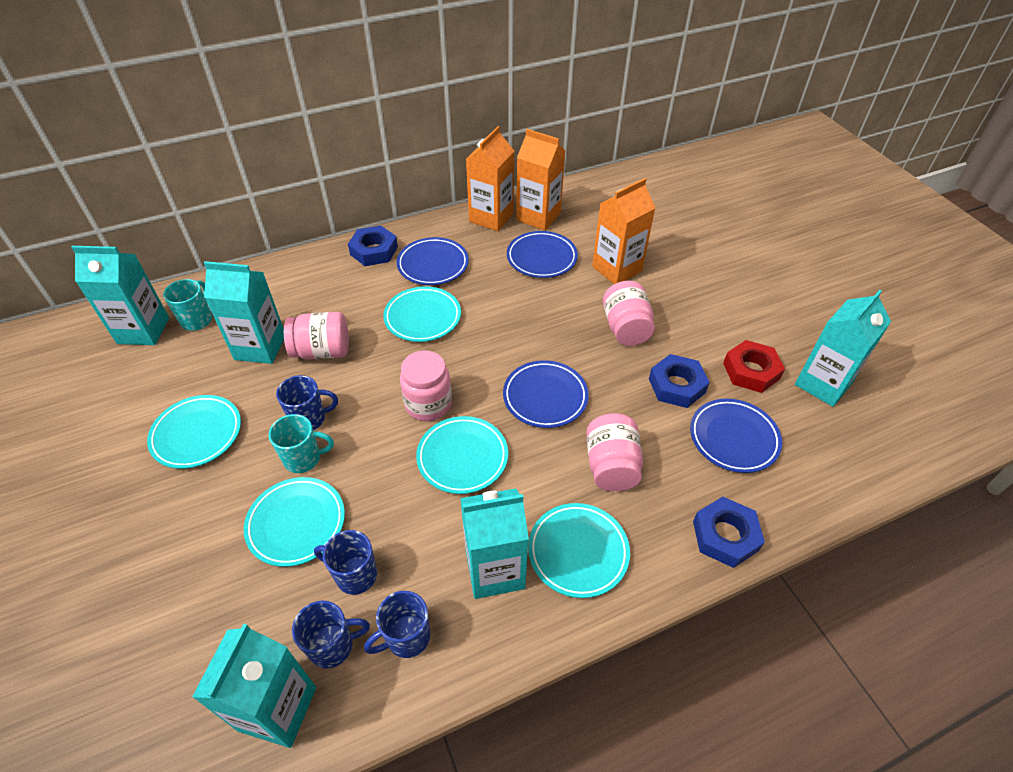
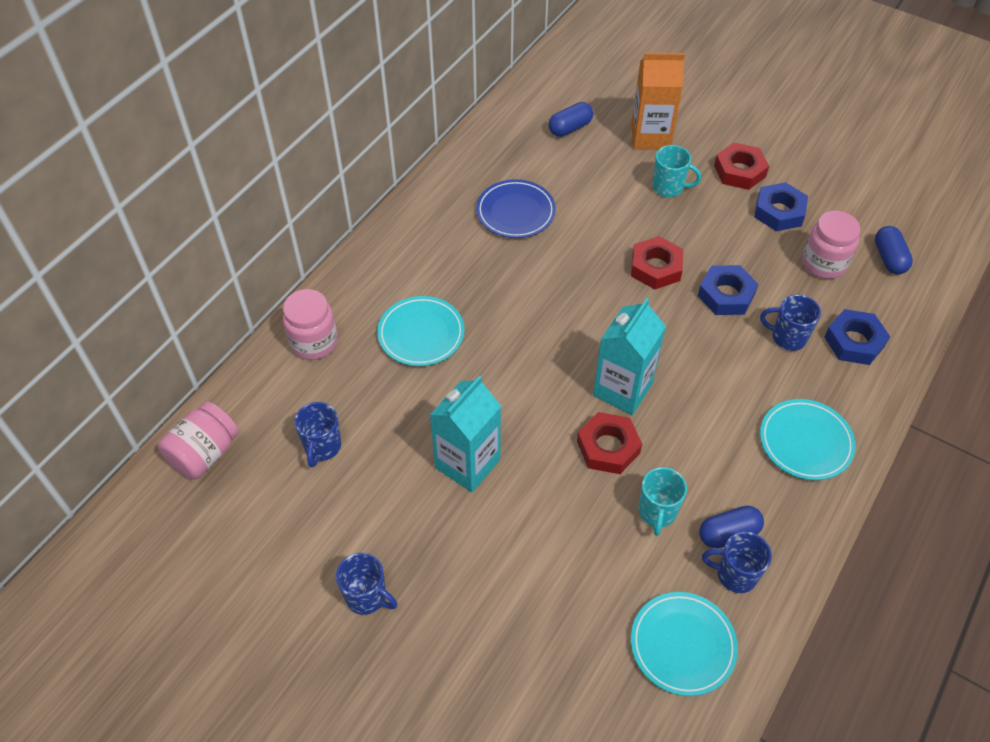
blue capsule: 0 -> 3
blue plate: 4 -> 1
orange carton: 3 -> 1
pink jar: 4 -> 3
red nut: 1 -> 3
turquoise carton: 5 -> 2
turquoise plate: 5 -> 3

